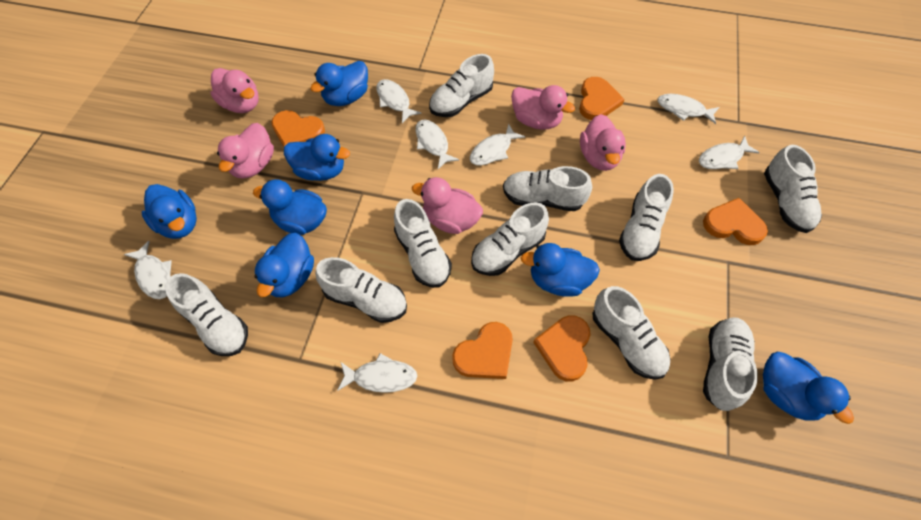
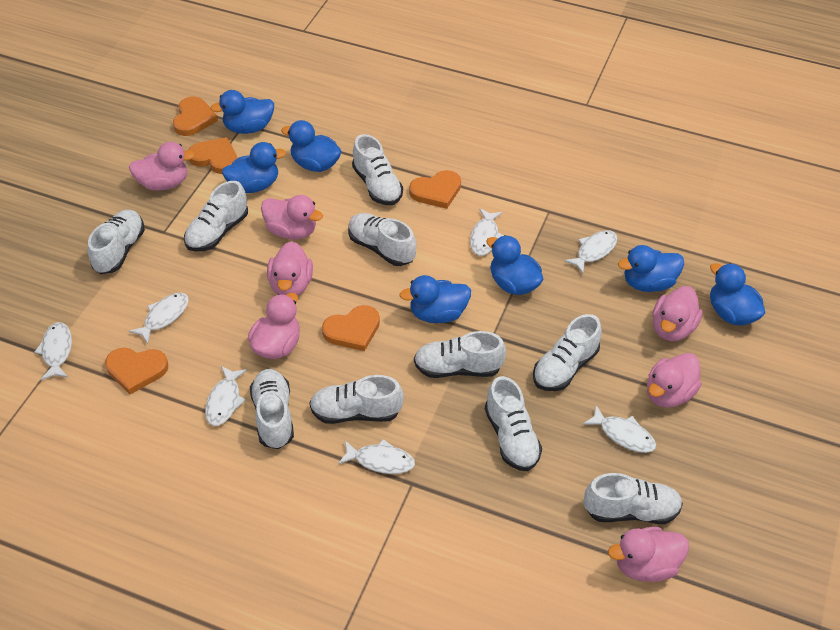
pink duck: 5 -> 7

